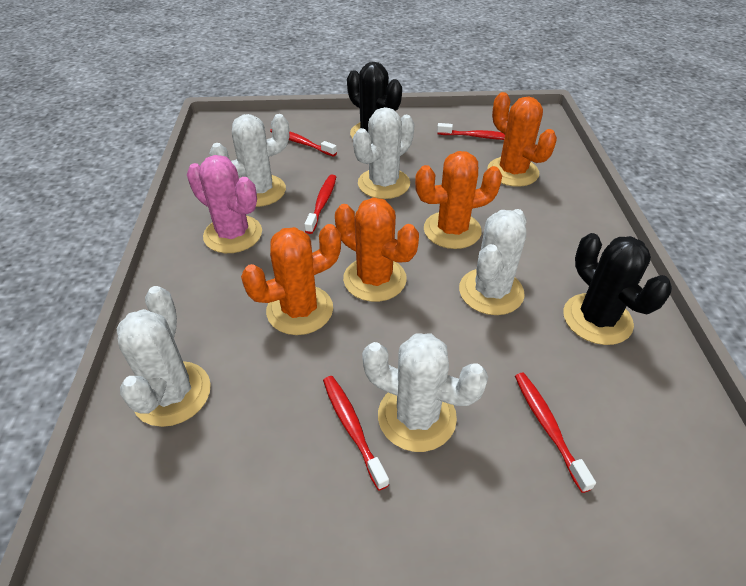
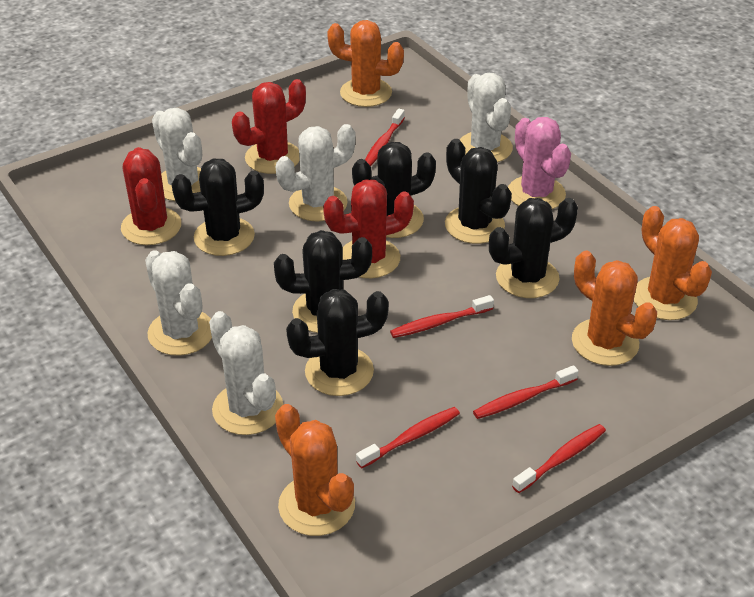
black cactus: 2 -> 6
red cactus: 0 -> 3

